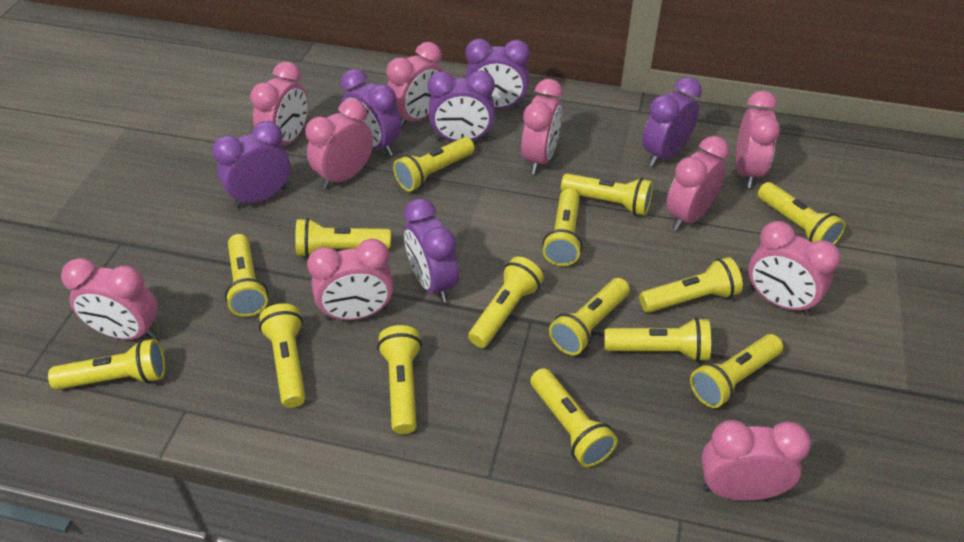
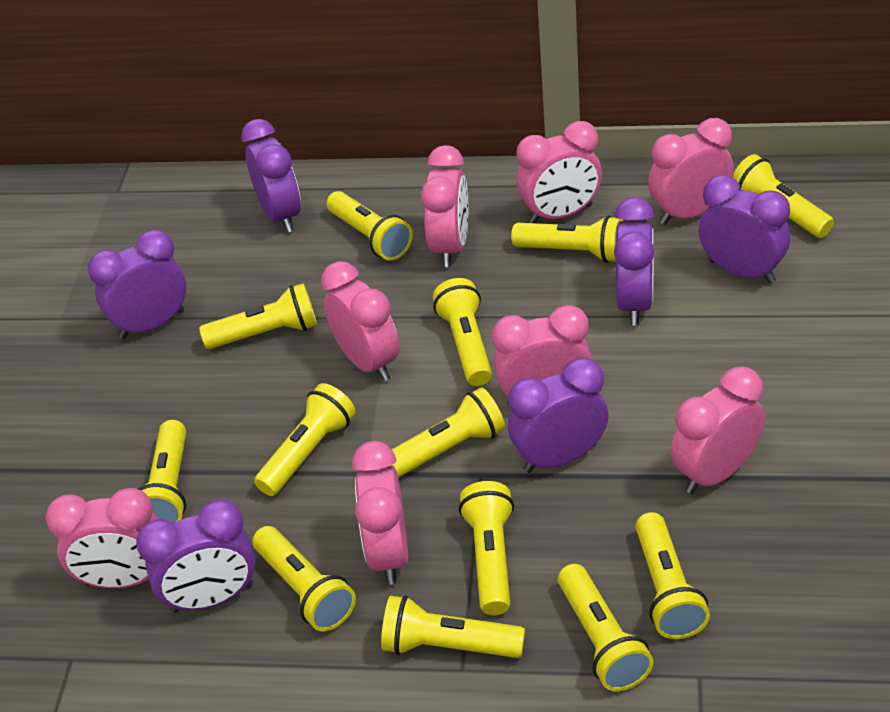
pink clock: 10 -> 8
yellow flashlight: 15 -> 13

